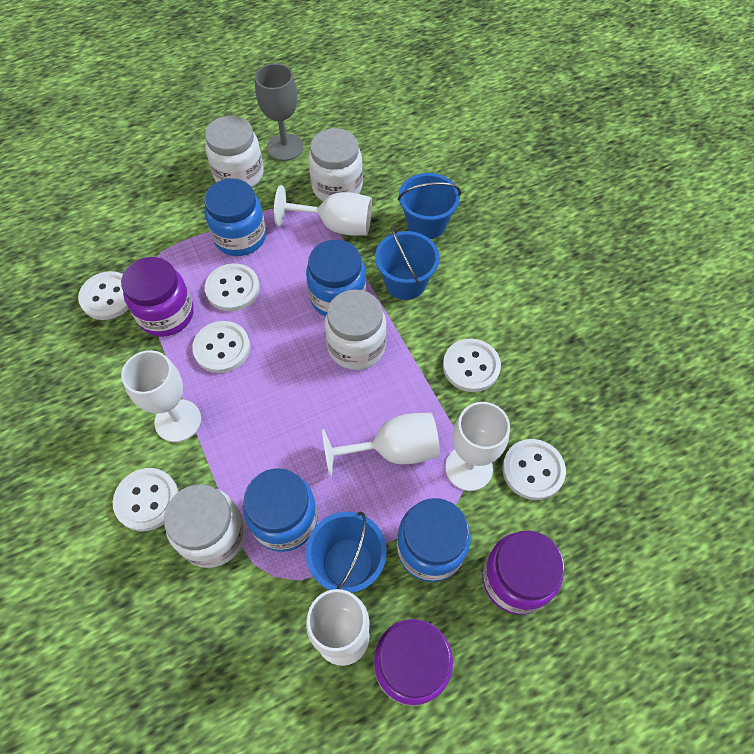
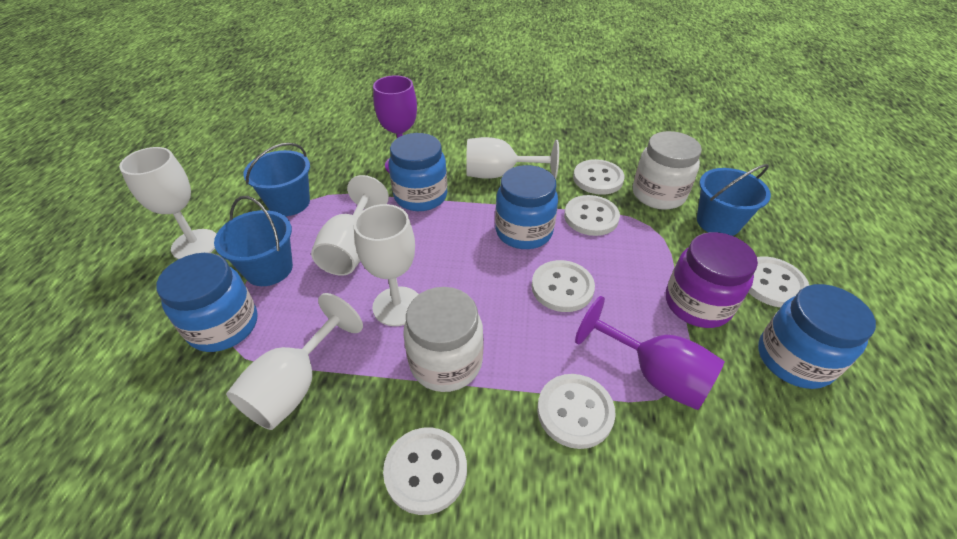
grey goblet: 1 -> 0
purple goblet: 0 -> 2
purple jar: 3 -> 1
white jar: 4 -> 2

